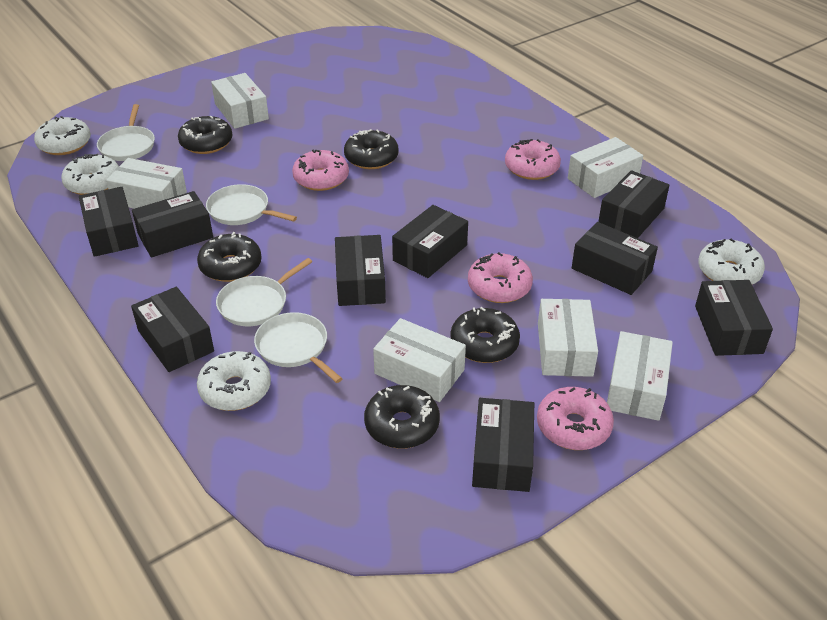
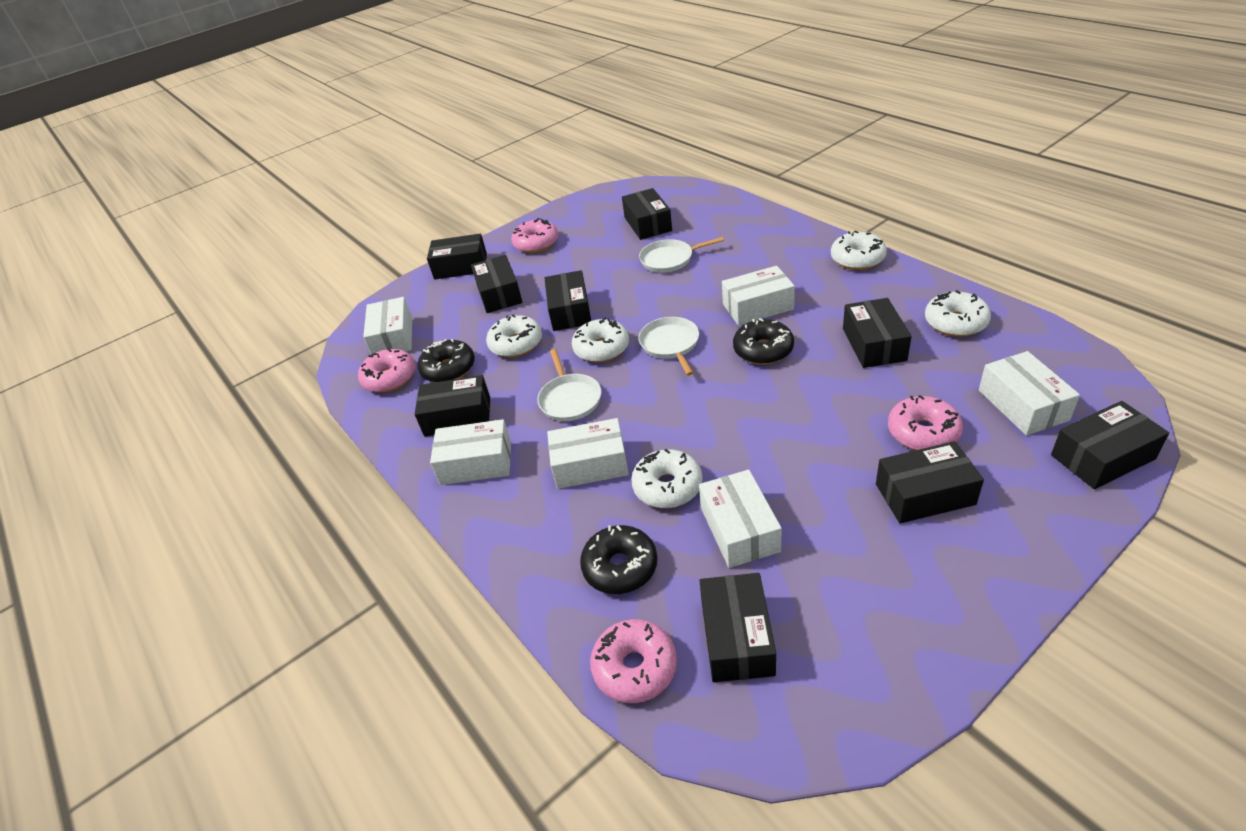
black donut: 5 -> 3
white donut: 4 -> 5
white pan: 4 -> 3

